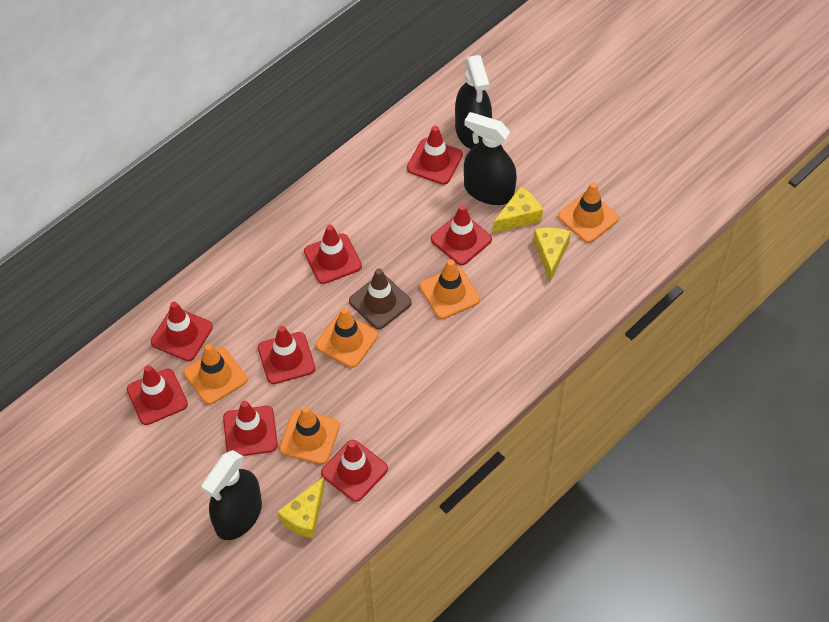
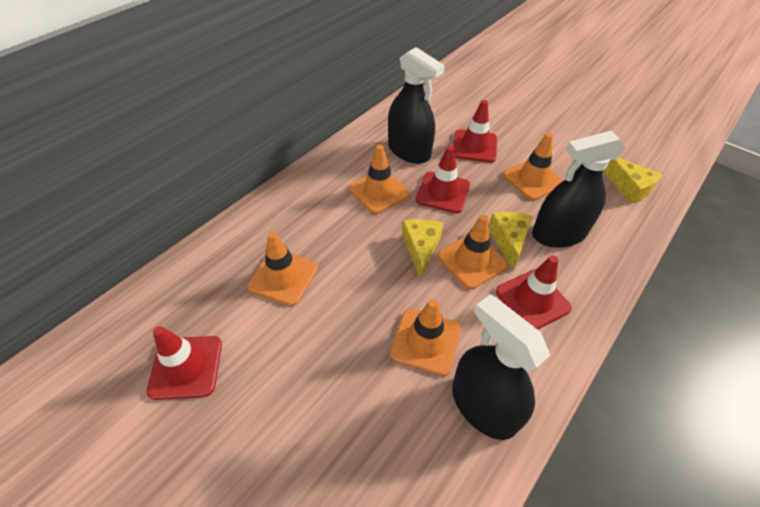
brown traffic cone: 1 -> 0
red traffic cone: 8 -> 4

